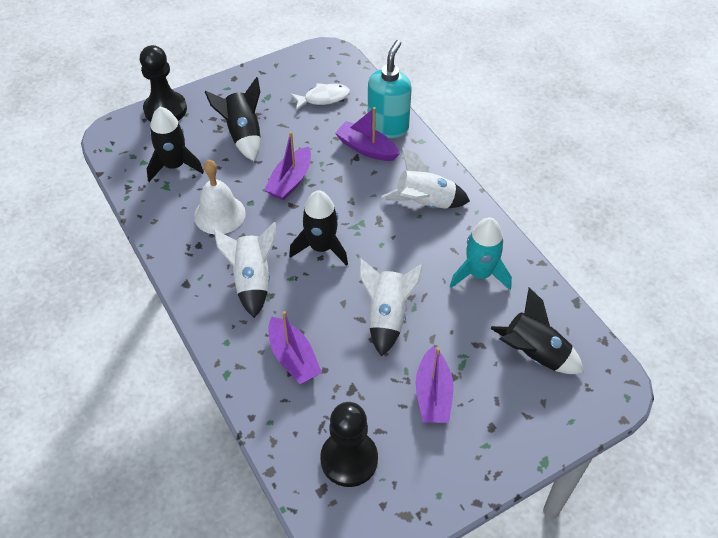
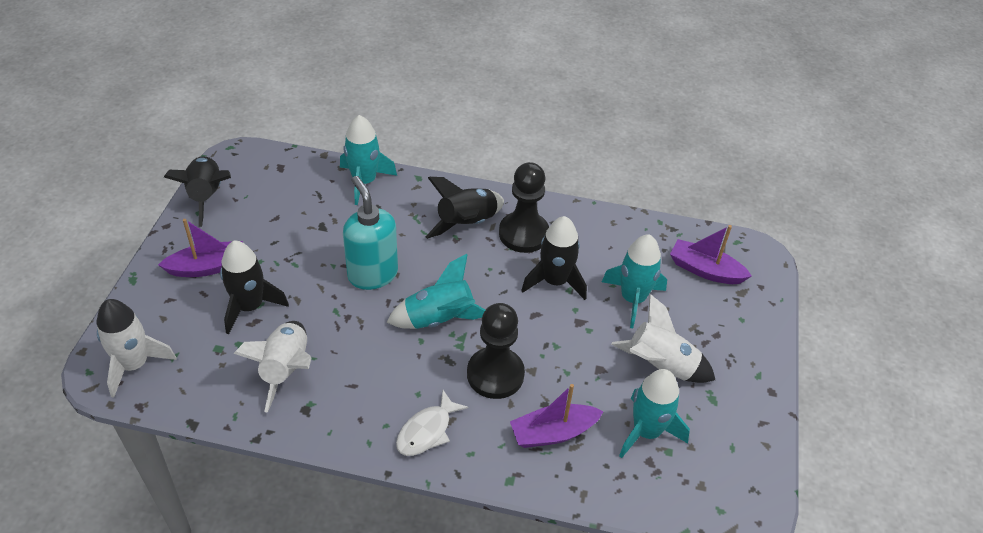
purple boat: 4 -> 3
turquoise rocket: 1 -> 4
white bell: 1 -> 0

